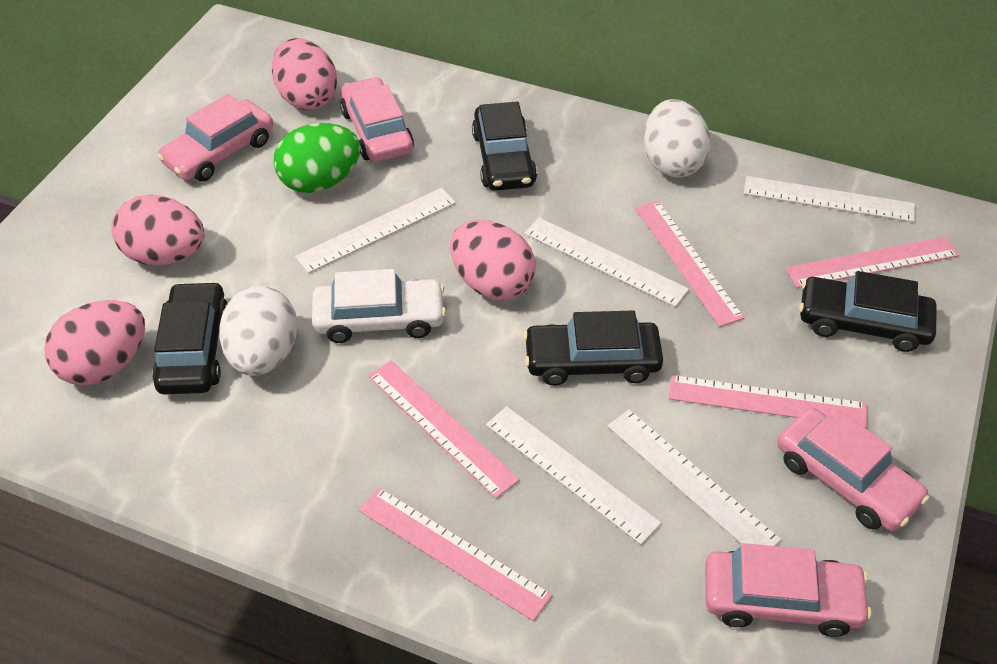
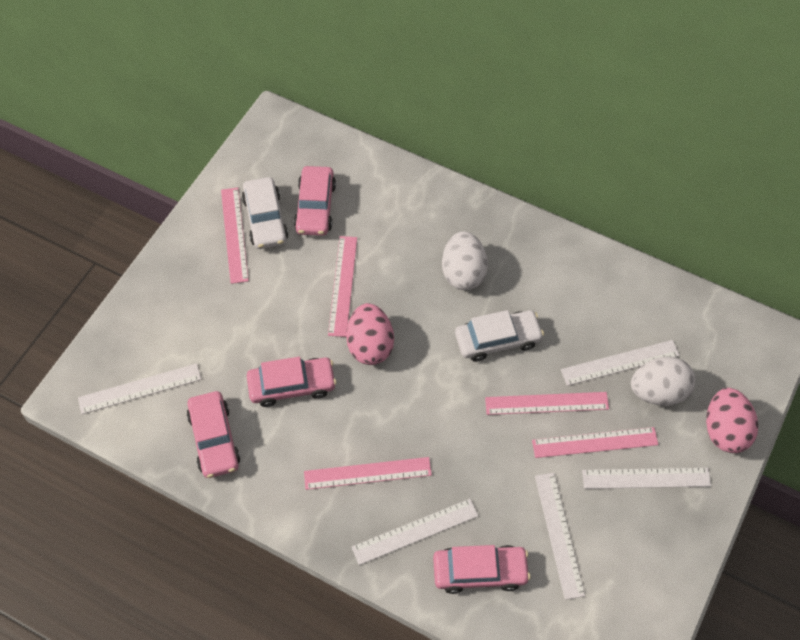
black car: 4 -> 0
green egg: 1 -> 0
pink egg: 4 -> 2
white car: 1 -> 2

